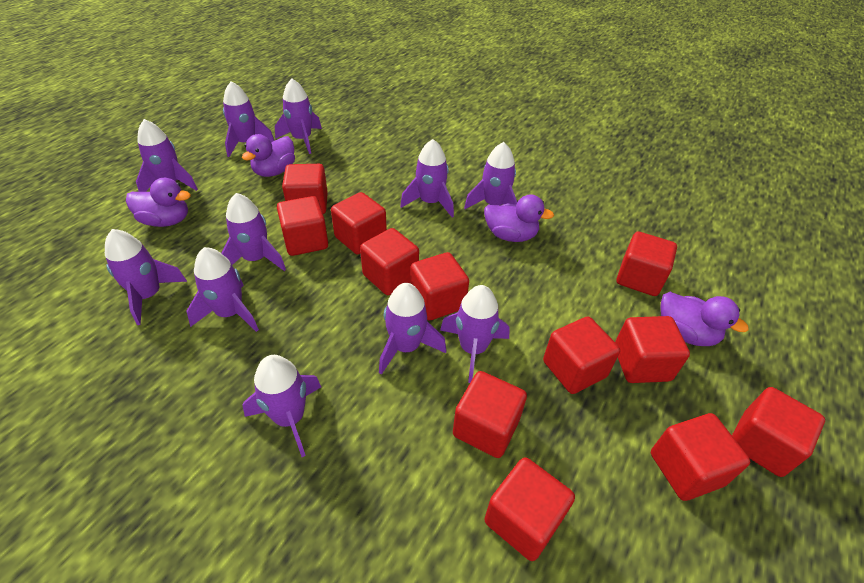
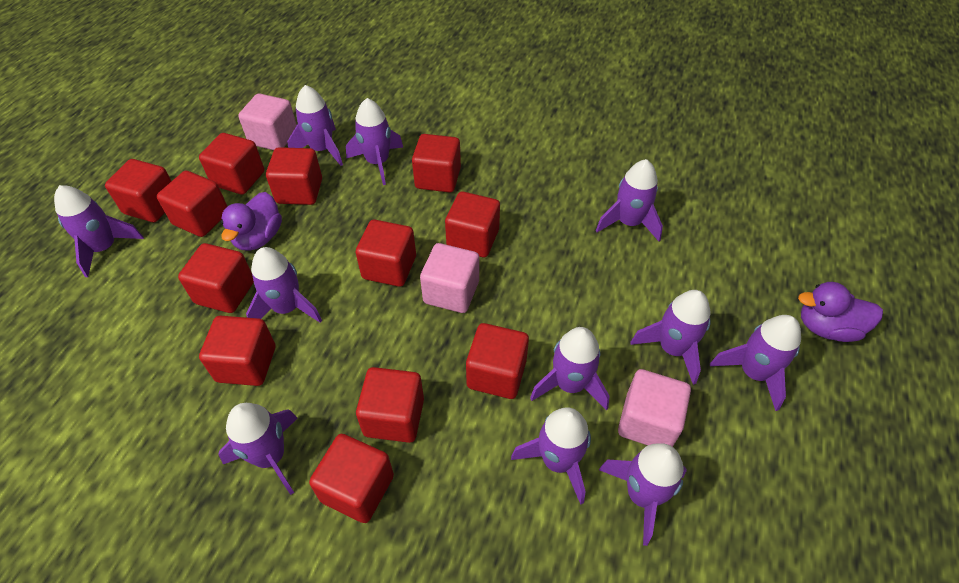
pink cube: 0 -> 3
purple duck: 4 -> 2

